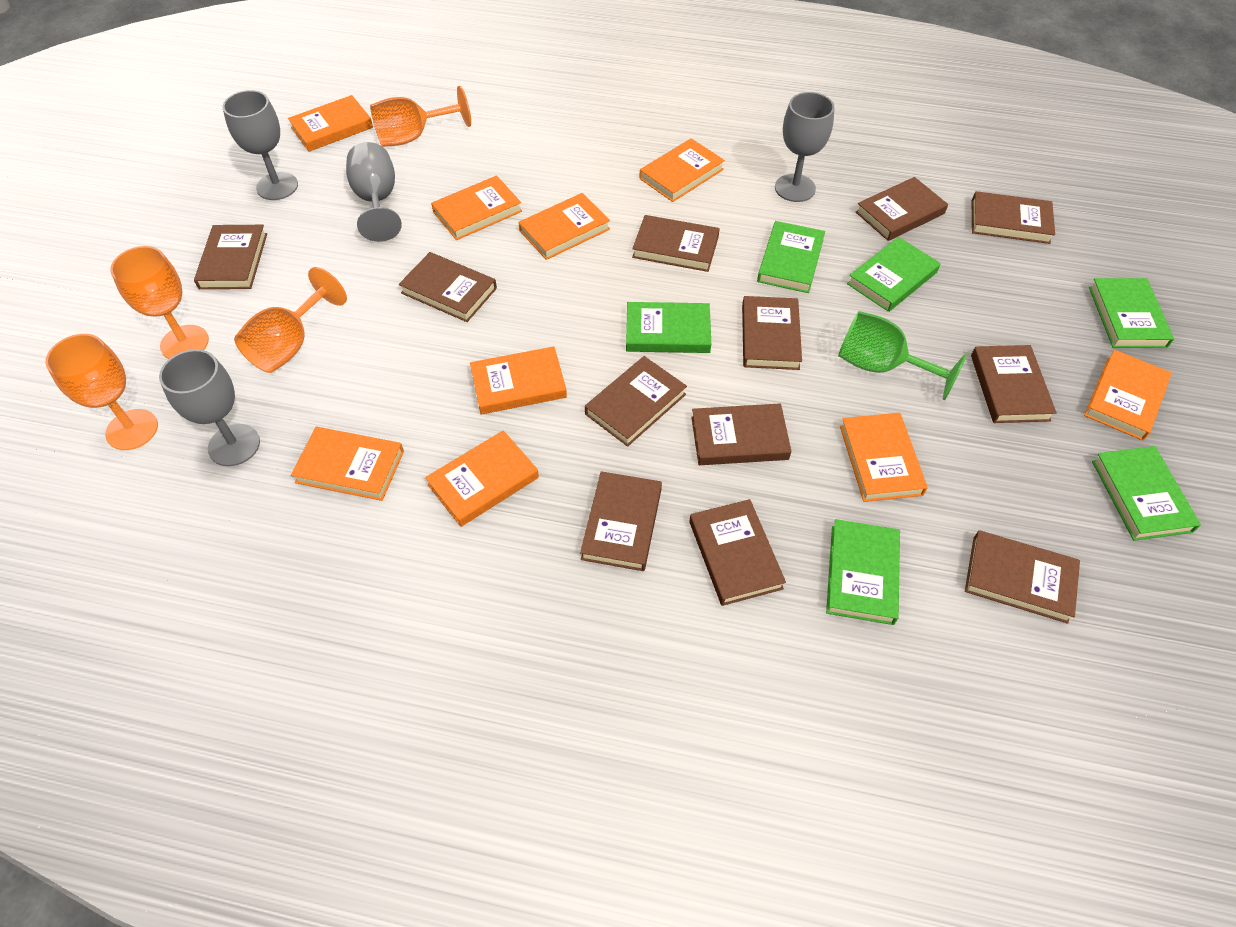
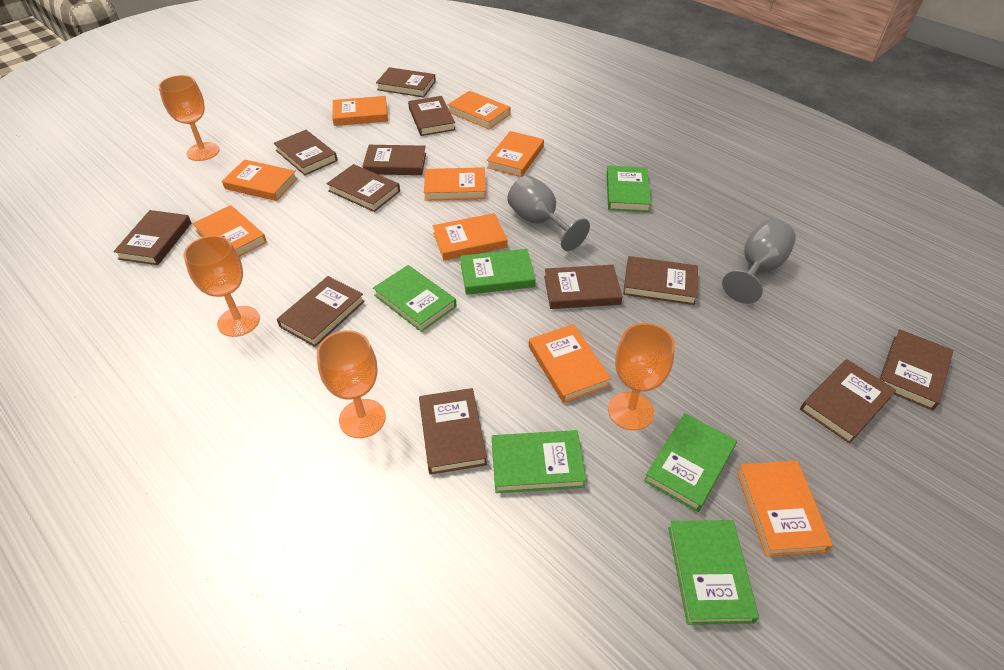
green goblet: 1 -> 0
grey goblet: 4 -> 2

